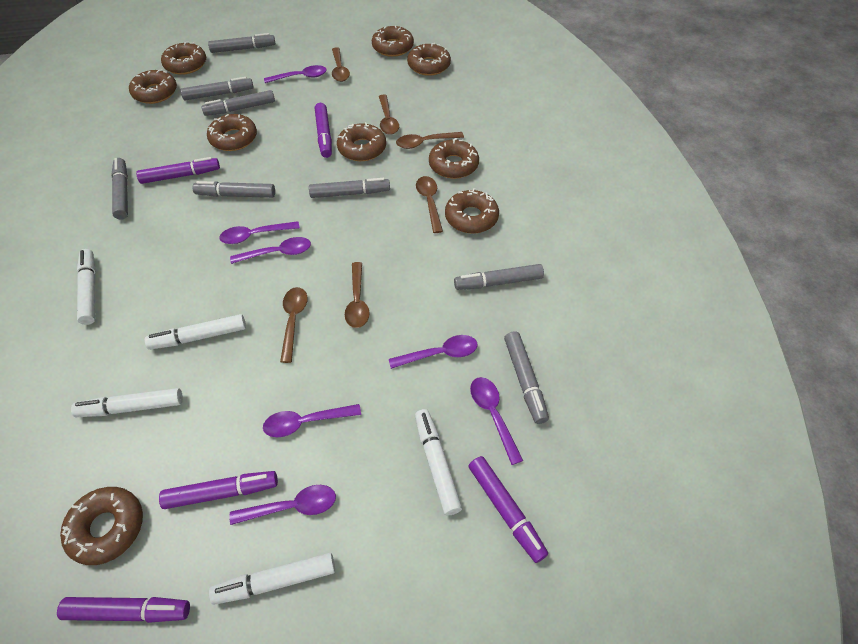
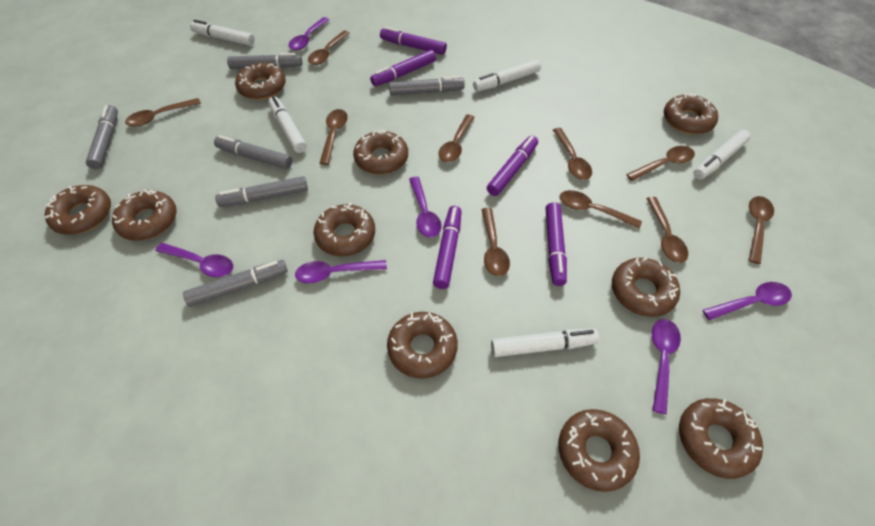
brown donut: 9 -> 10
brown spoon: 6 -> 10
grey marker: 8 -> 6
purple spoon: 7 -> 6

